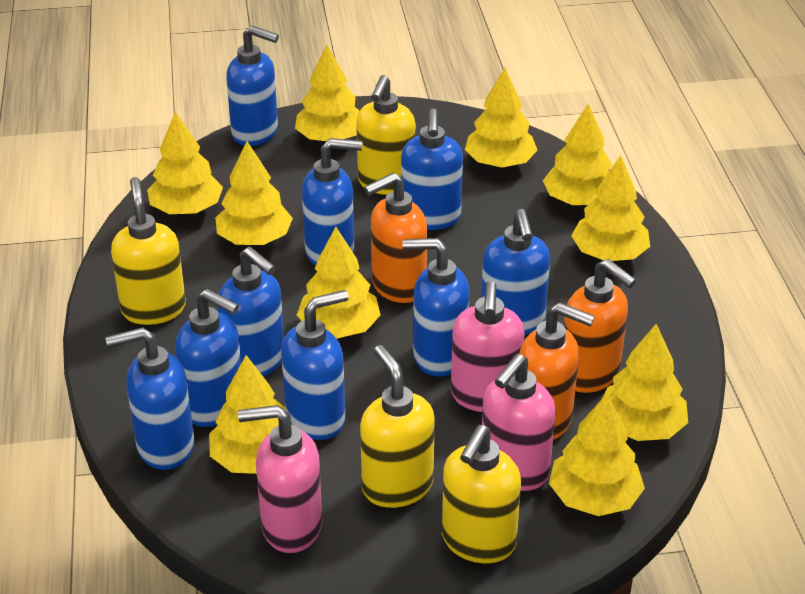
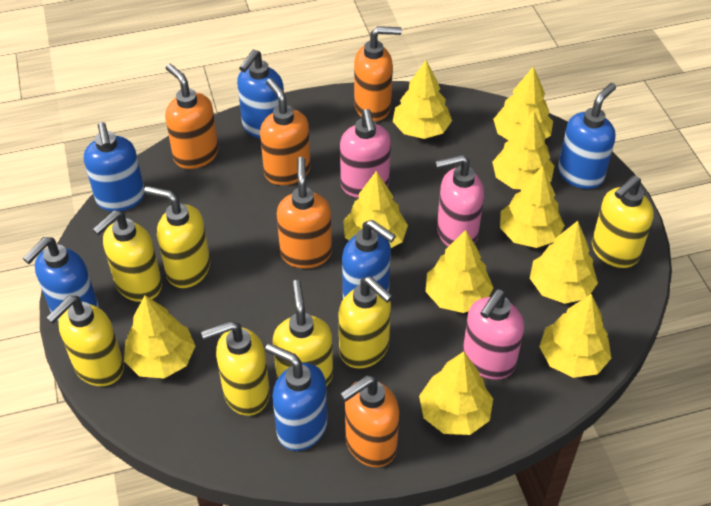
blue soap dispenser: 9 -> 6
orange soap dispenser: 3 -> 5
yellow soap dispenser: 4 -> 7

